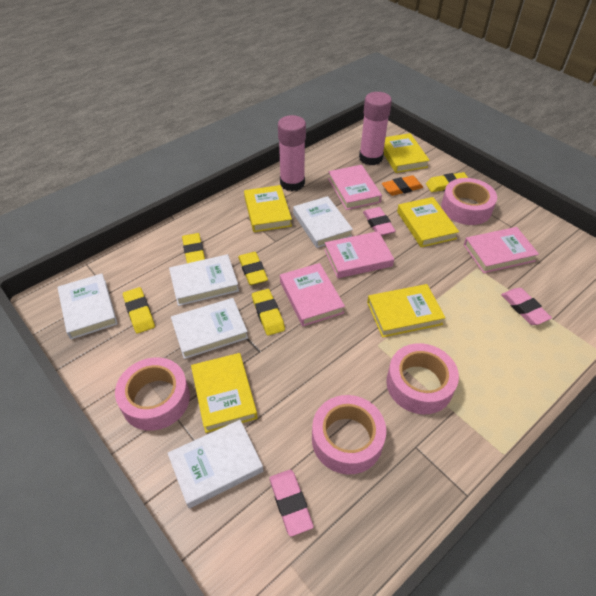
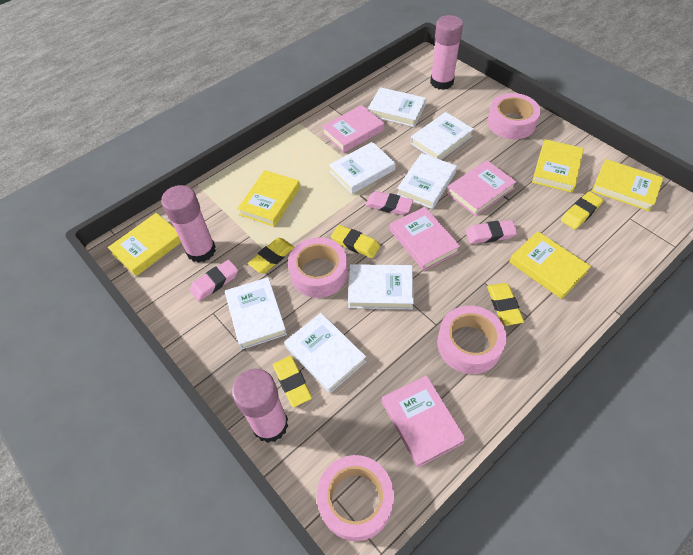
orange eraser: 1 -> 0
pink glue stick: 2 -> 3
white book: 5 -> 7

